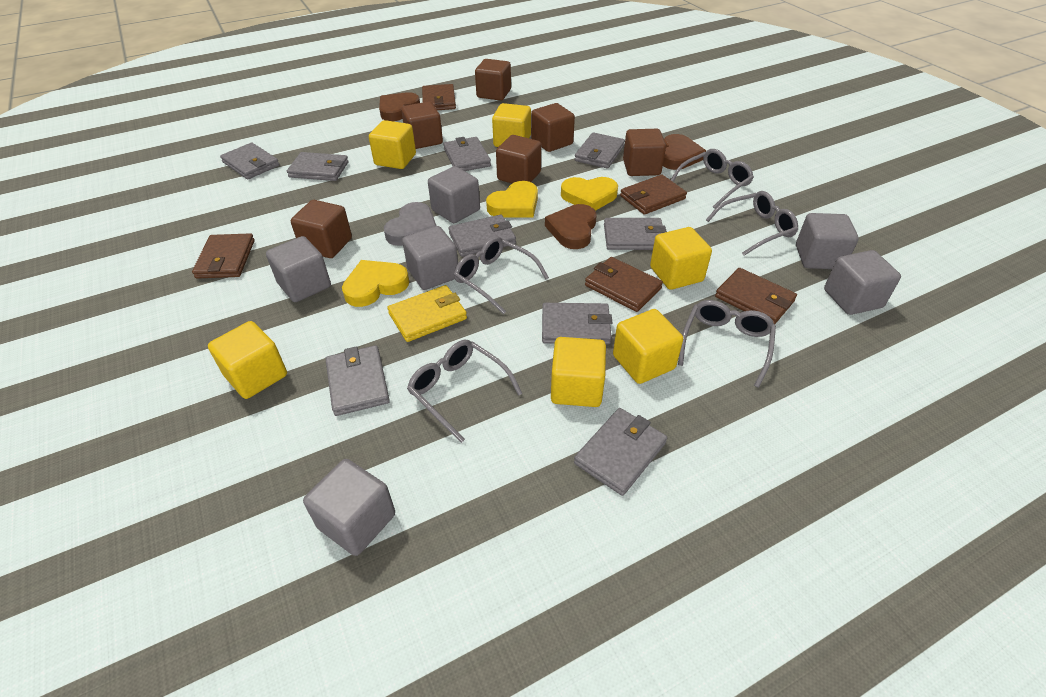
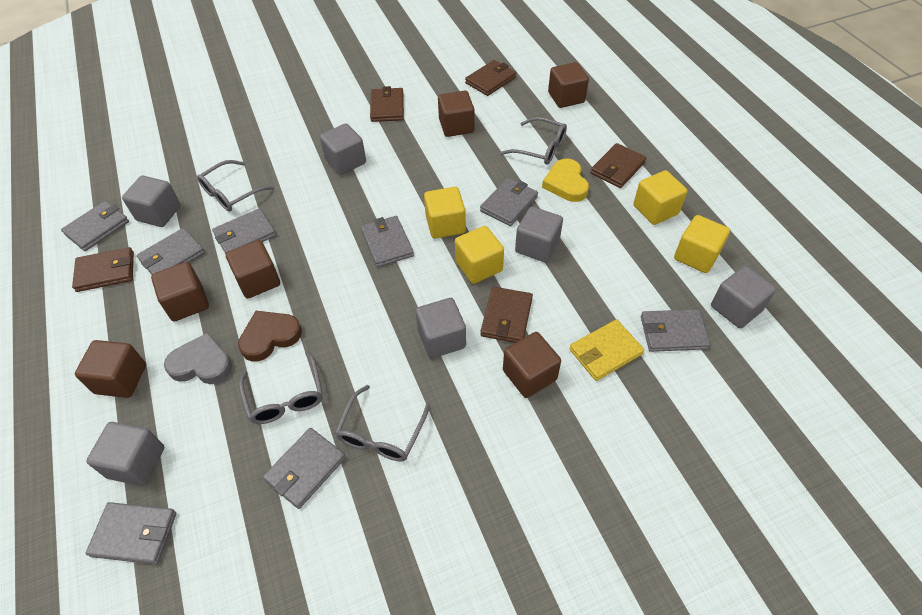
brown heart: 3 -> 1
grey glasses: 5 -> 4
grey wallet: 9 -> 8
yellow cube: 6 -> 4
yellow heart: 3 -> 1

